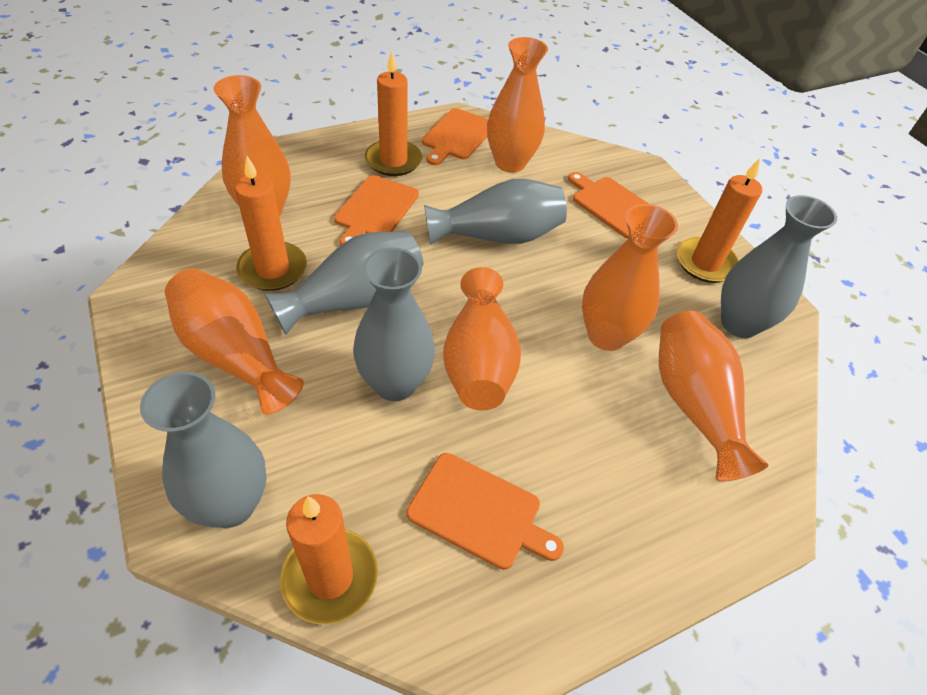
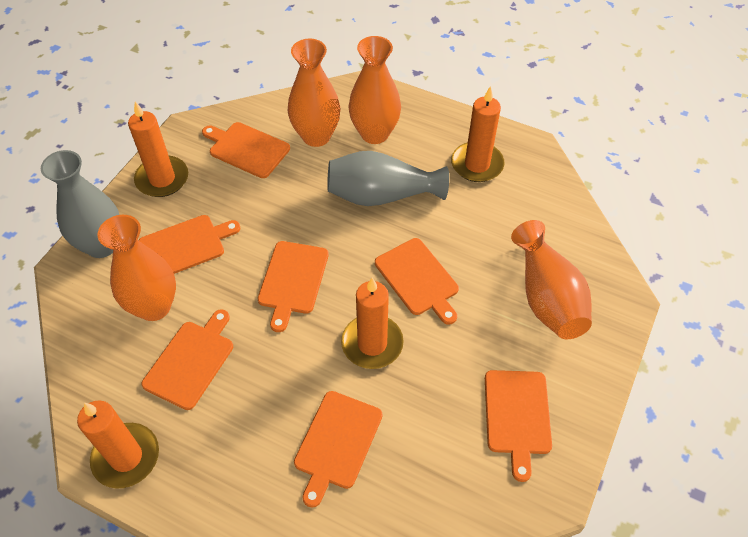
grey vase: 5 -> 2
orange cutting board: 4 -> 7
orange vase: 6 -> 4

